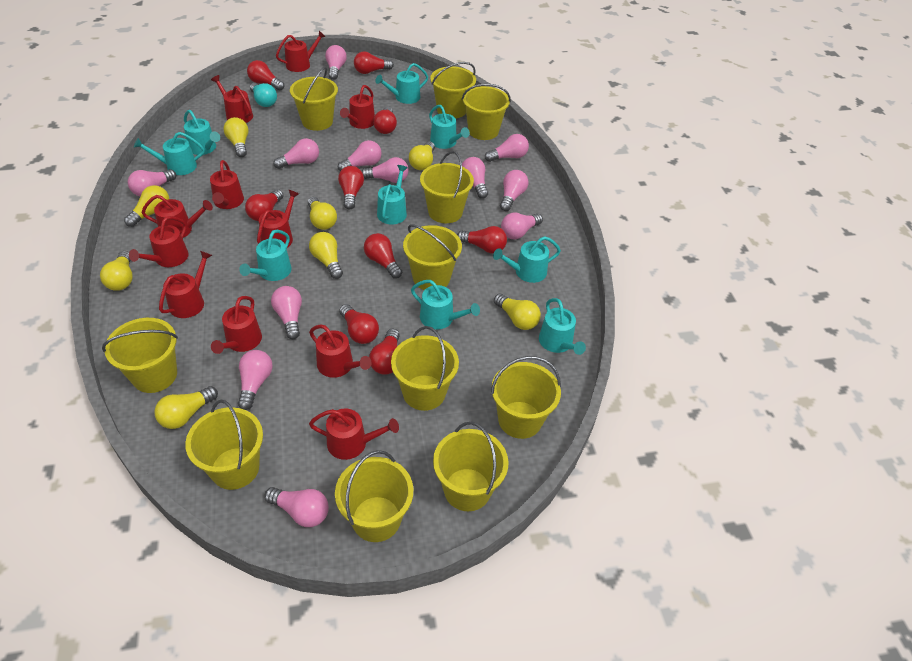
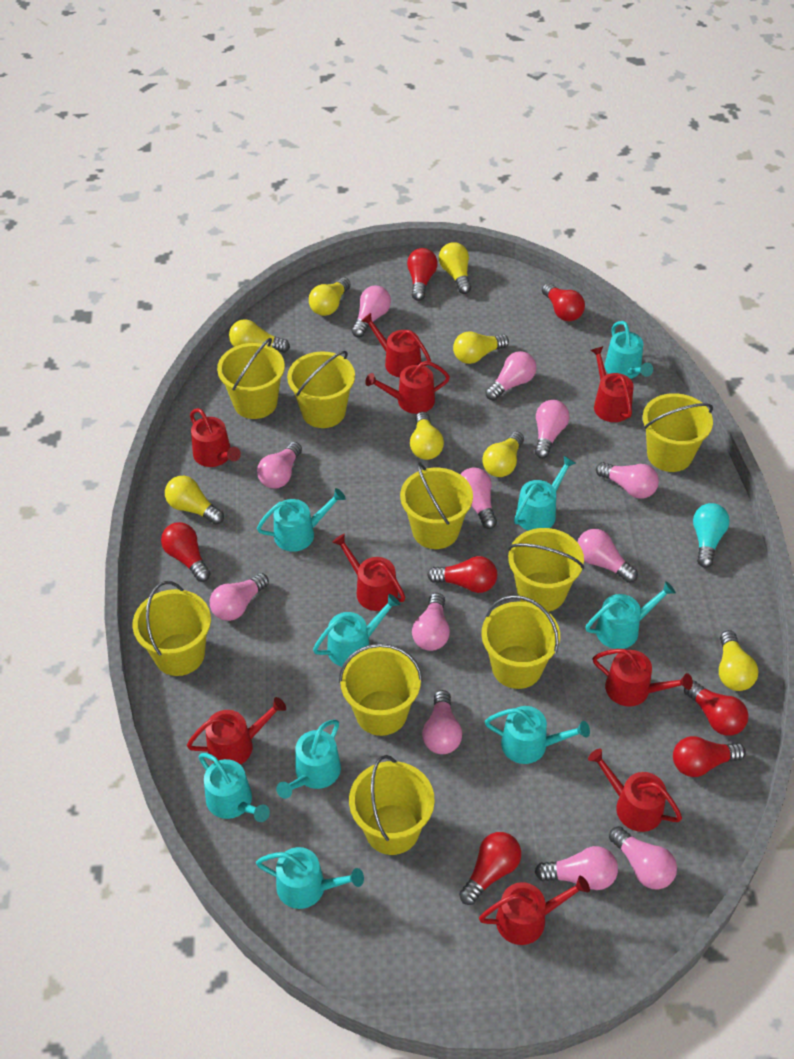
red light bulb: 9 -> 7
red watering can: 11 -> 9
yellow bucket: 11 -> 9

